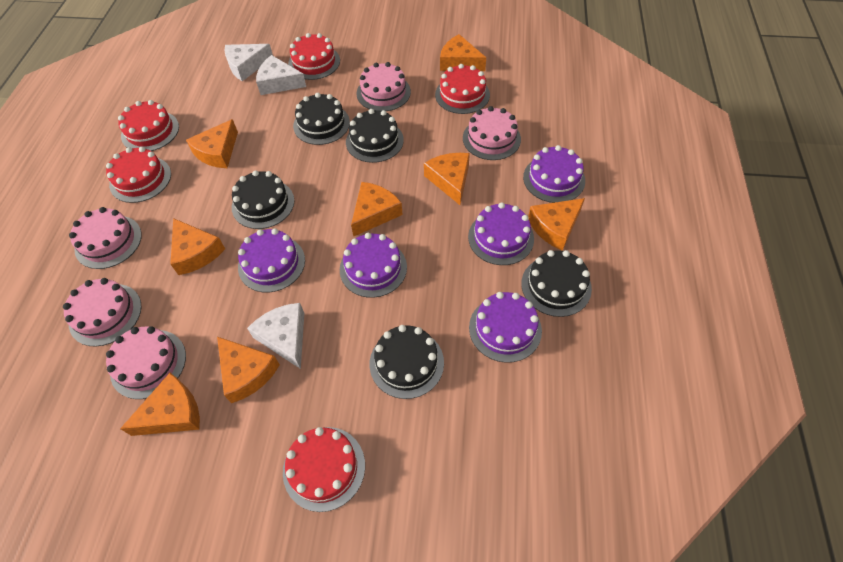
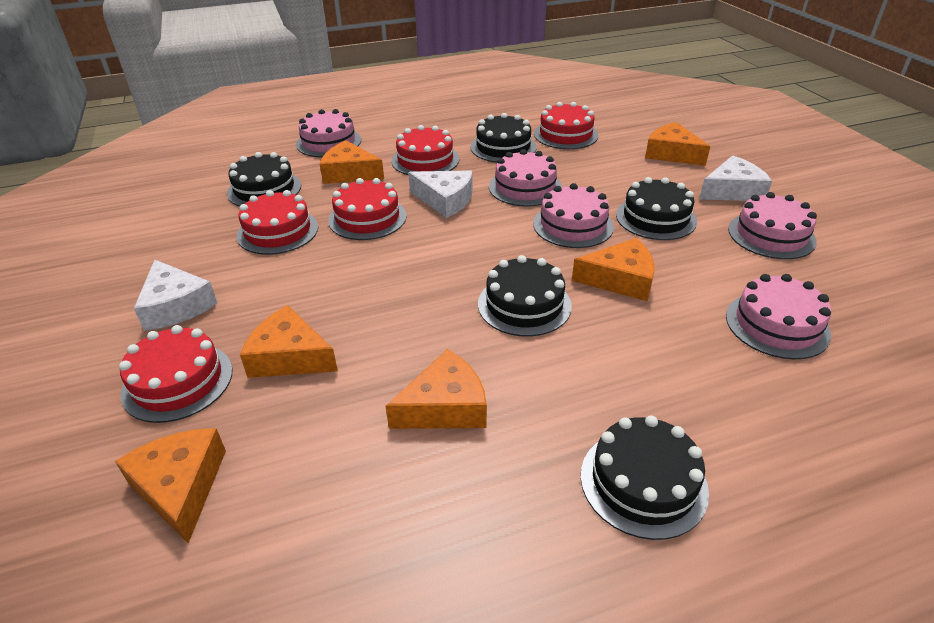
orange cheese: 8 -> 6
purple cake: 5 -> 0

